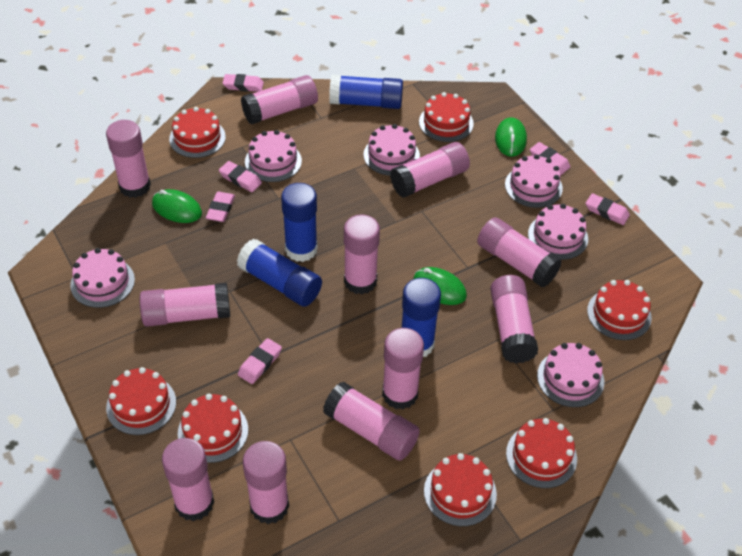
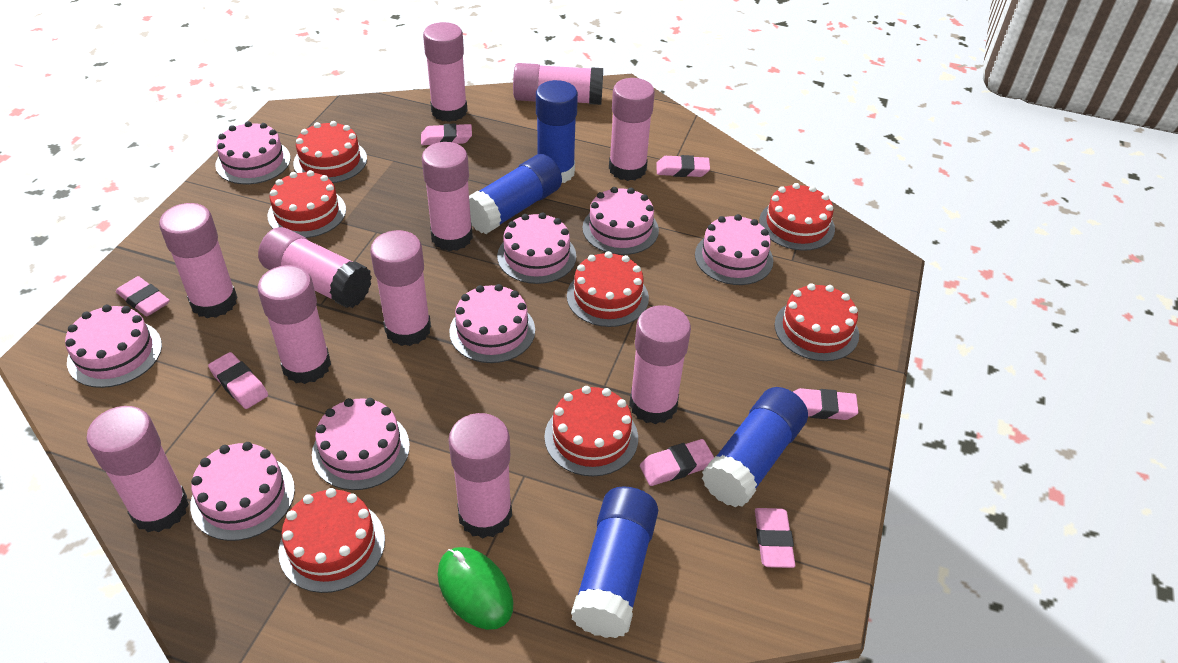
green mouse: 3 -> 1
pink cake: 6 -> 8
pink eraser: 6 -> 7

